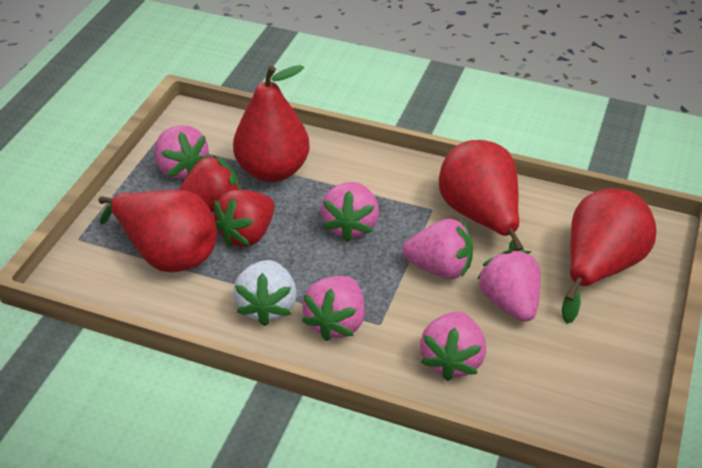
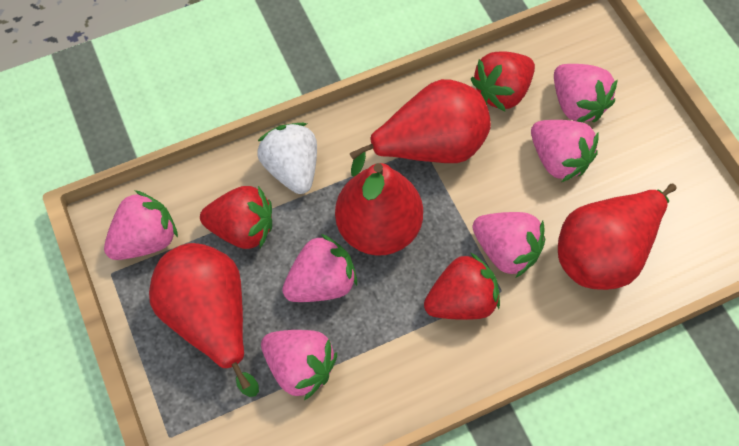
red strawberry: 2 -> 3

